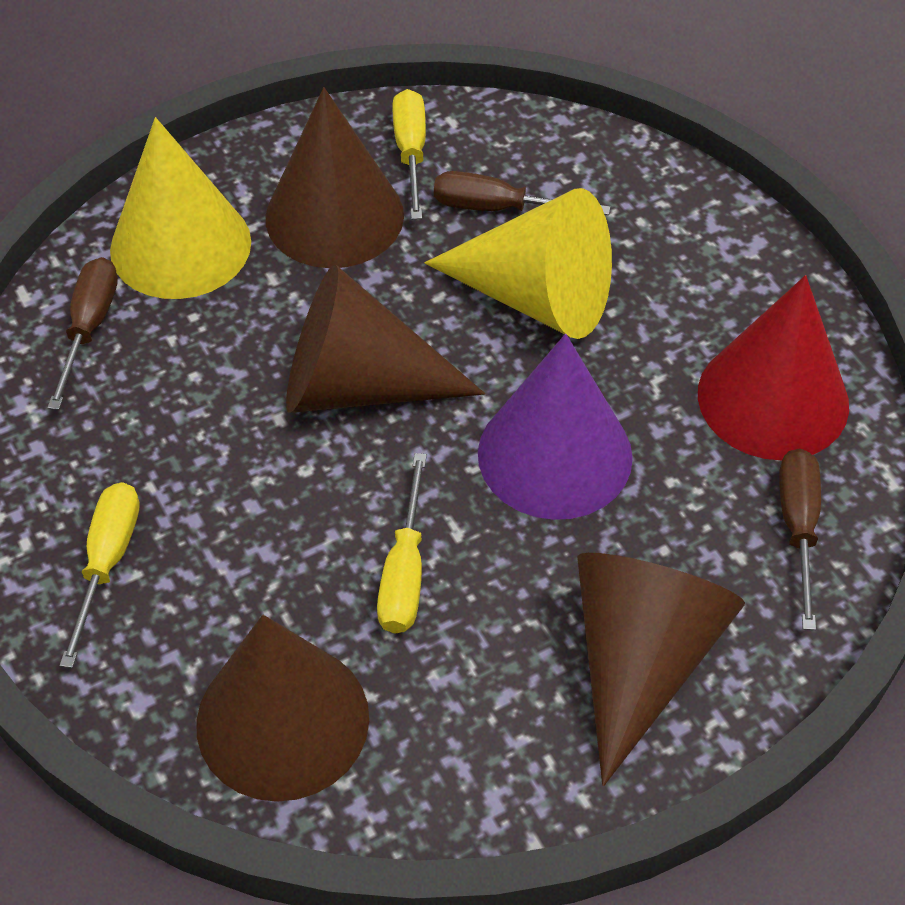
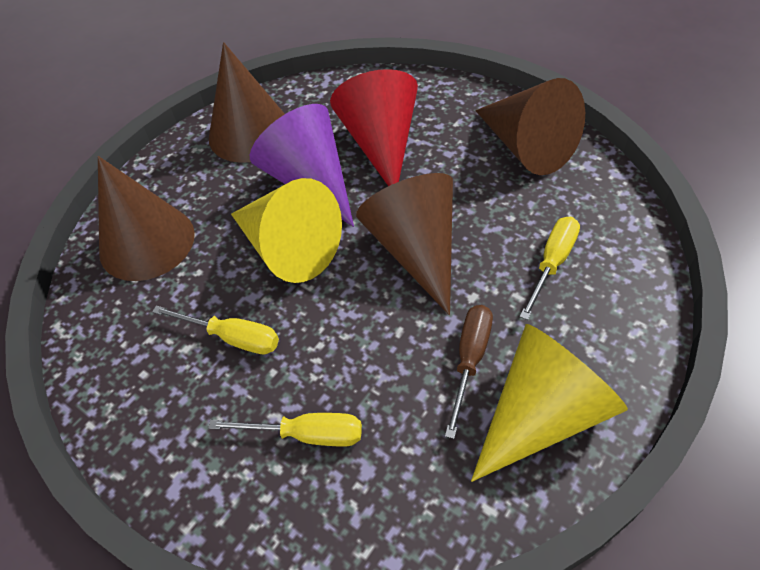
brown screwdriver: 3 -> 1

